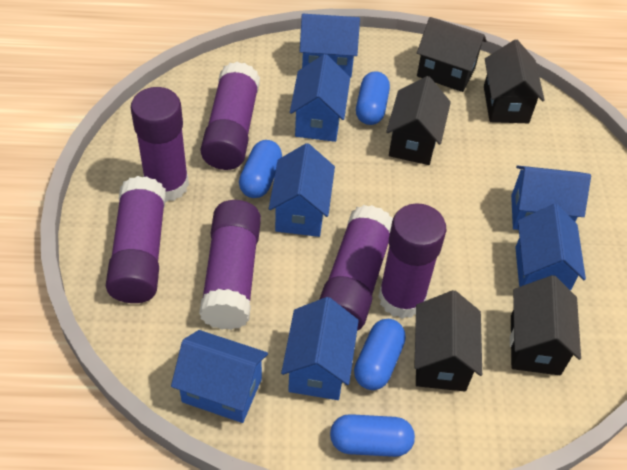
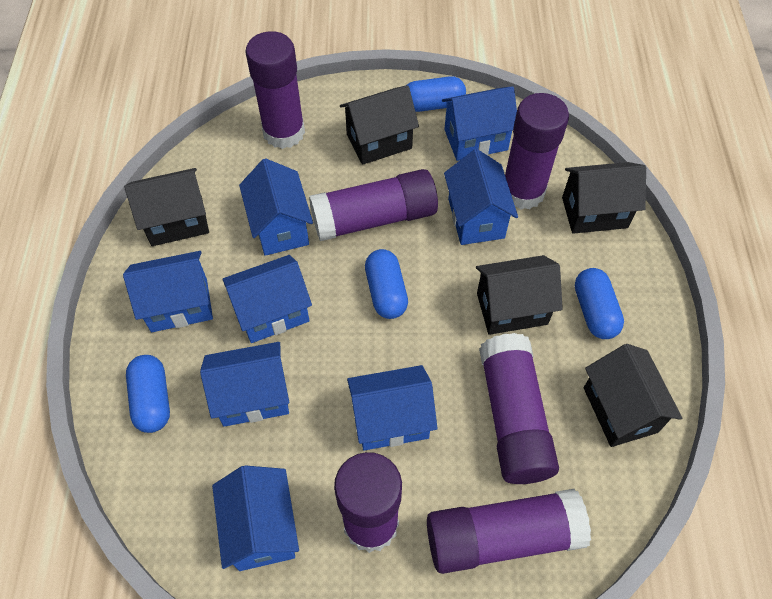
blue house: 7 -> 8

